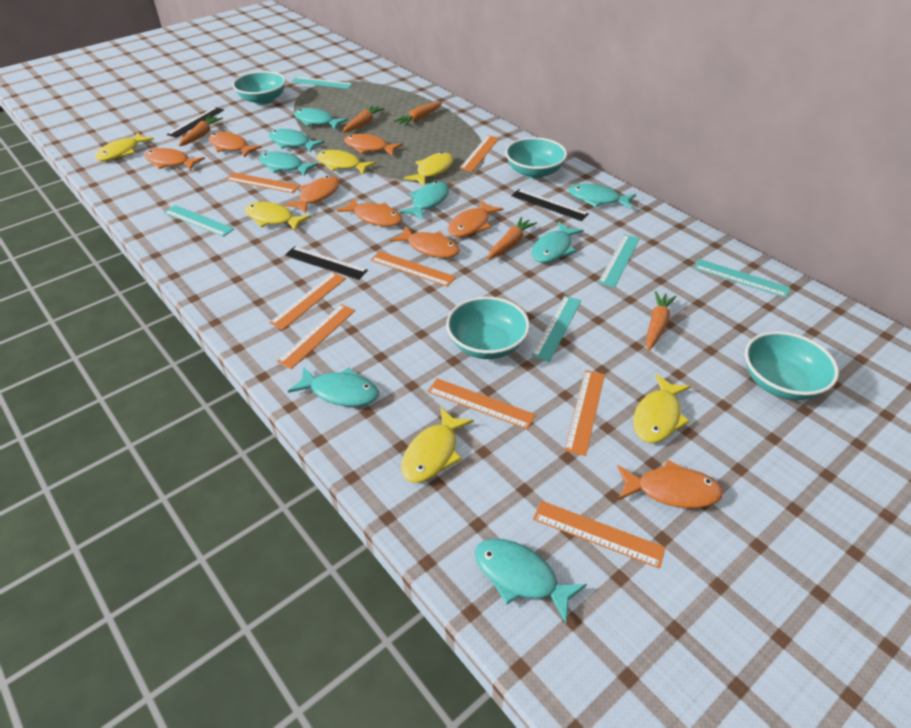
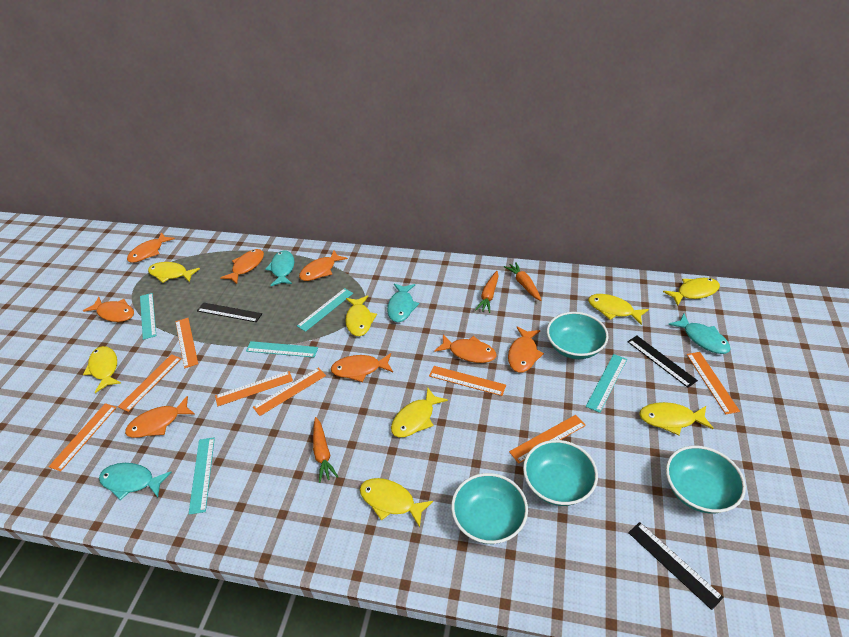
orange carrot: 5 -> 3
turquoise fish: 8 -> 4
yellow fish: 6 -> 8

